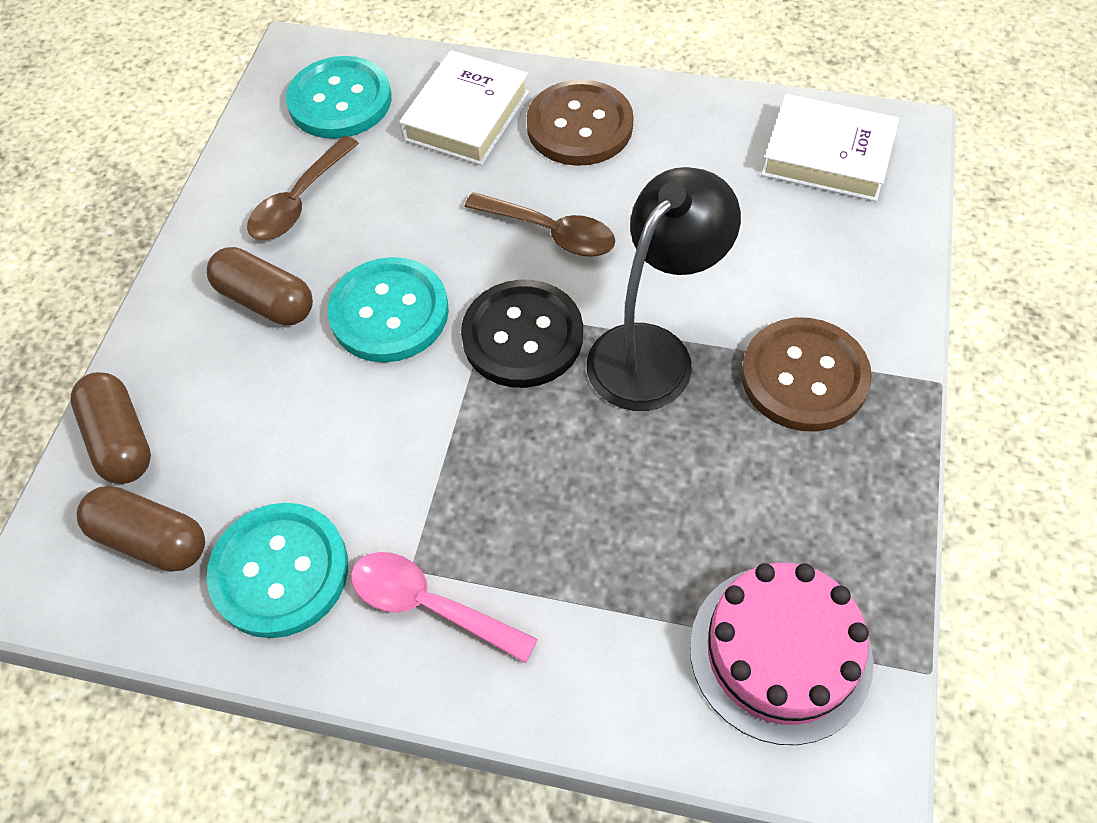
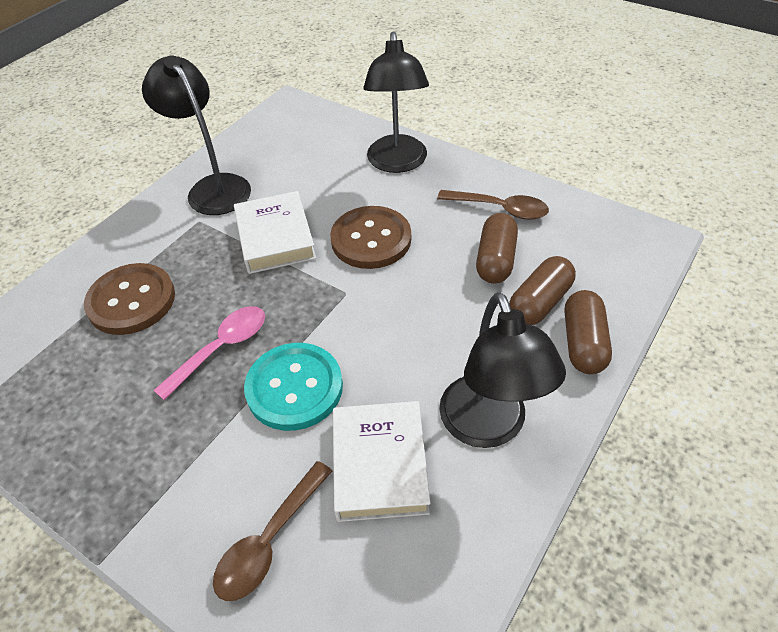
black button: 1 -> 0
black lamp: 1 -> 3
pink cake: 1 -> 0
turquoise button: 3 -> 1

